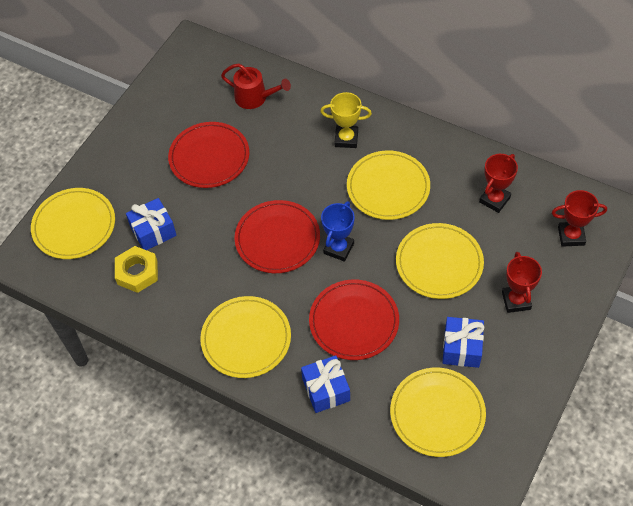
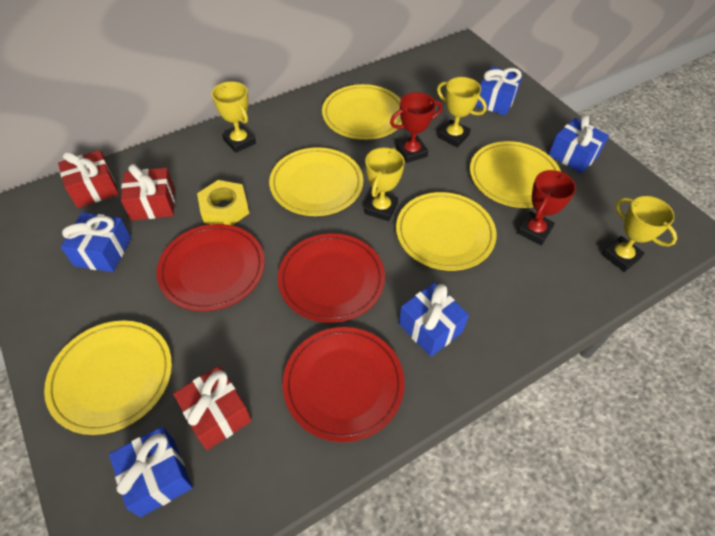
blue gift: 3 -> 5
blue trophy: 1 -> 0
red gift: 0 -> 3
red trophy: 3 -> 2
red watering can: 1 -> 0
yellow trophy: 1 -> 4

